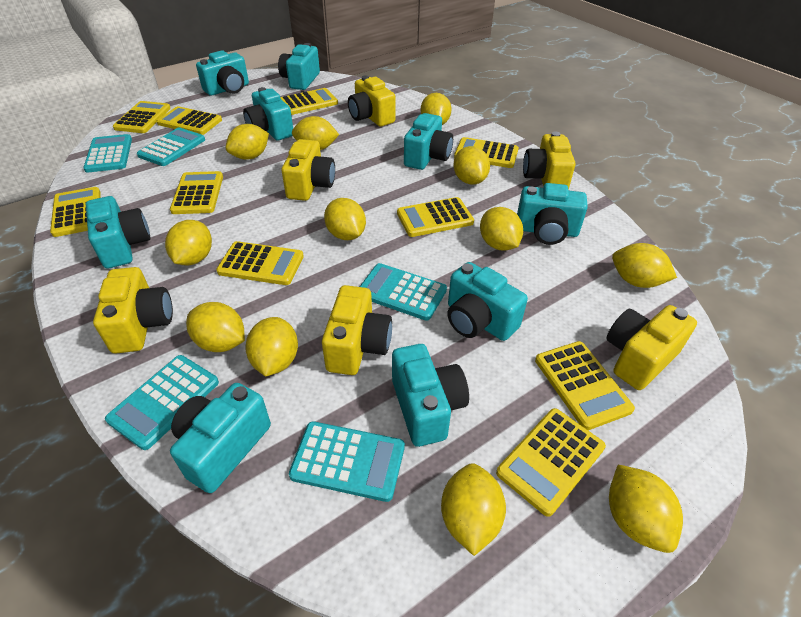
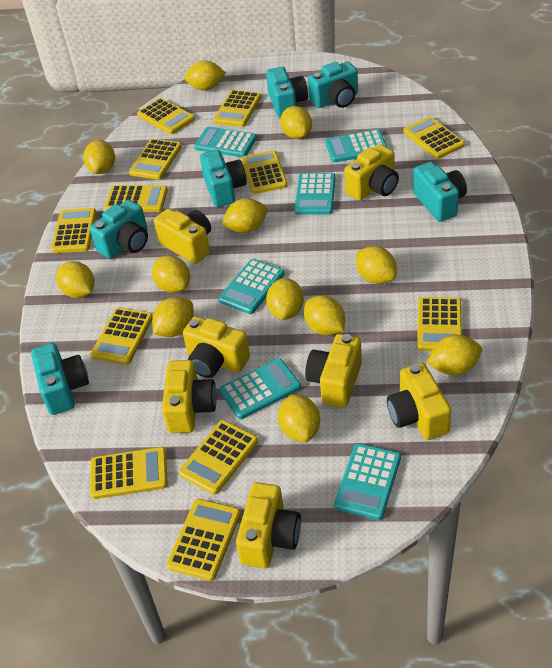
turquoise calculator: 5 -> 6
turquoise camera: 9 -> 6
yellow calculator: 10 -> 12
yellow camera: 6 -> 7

